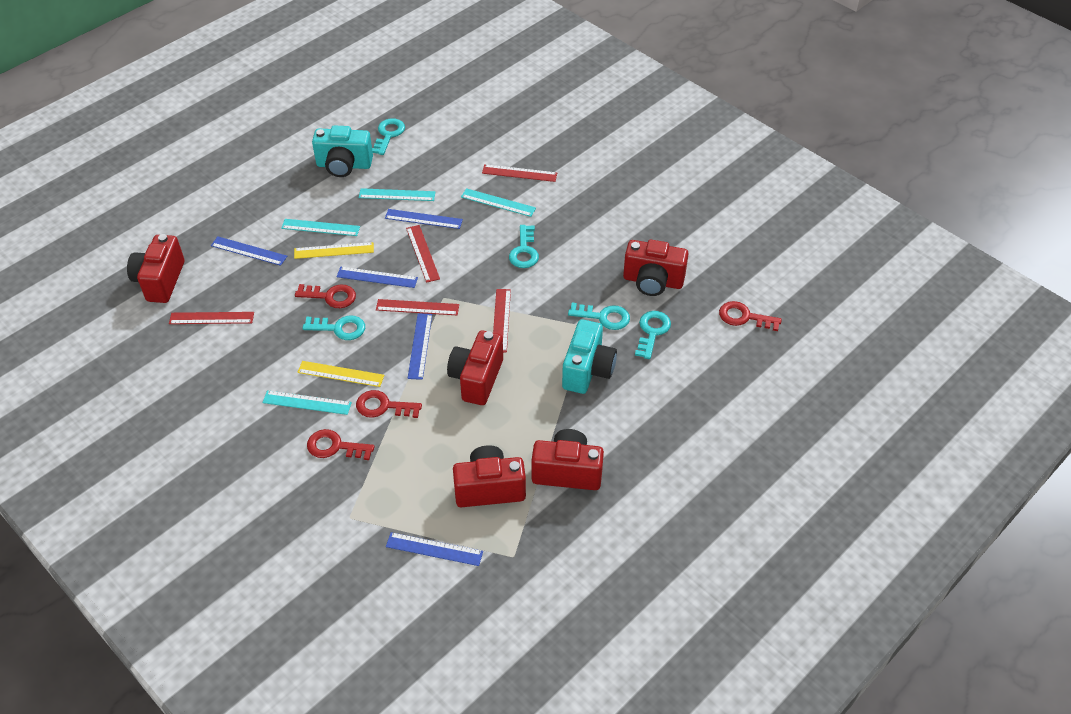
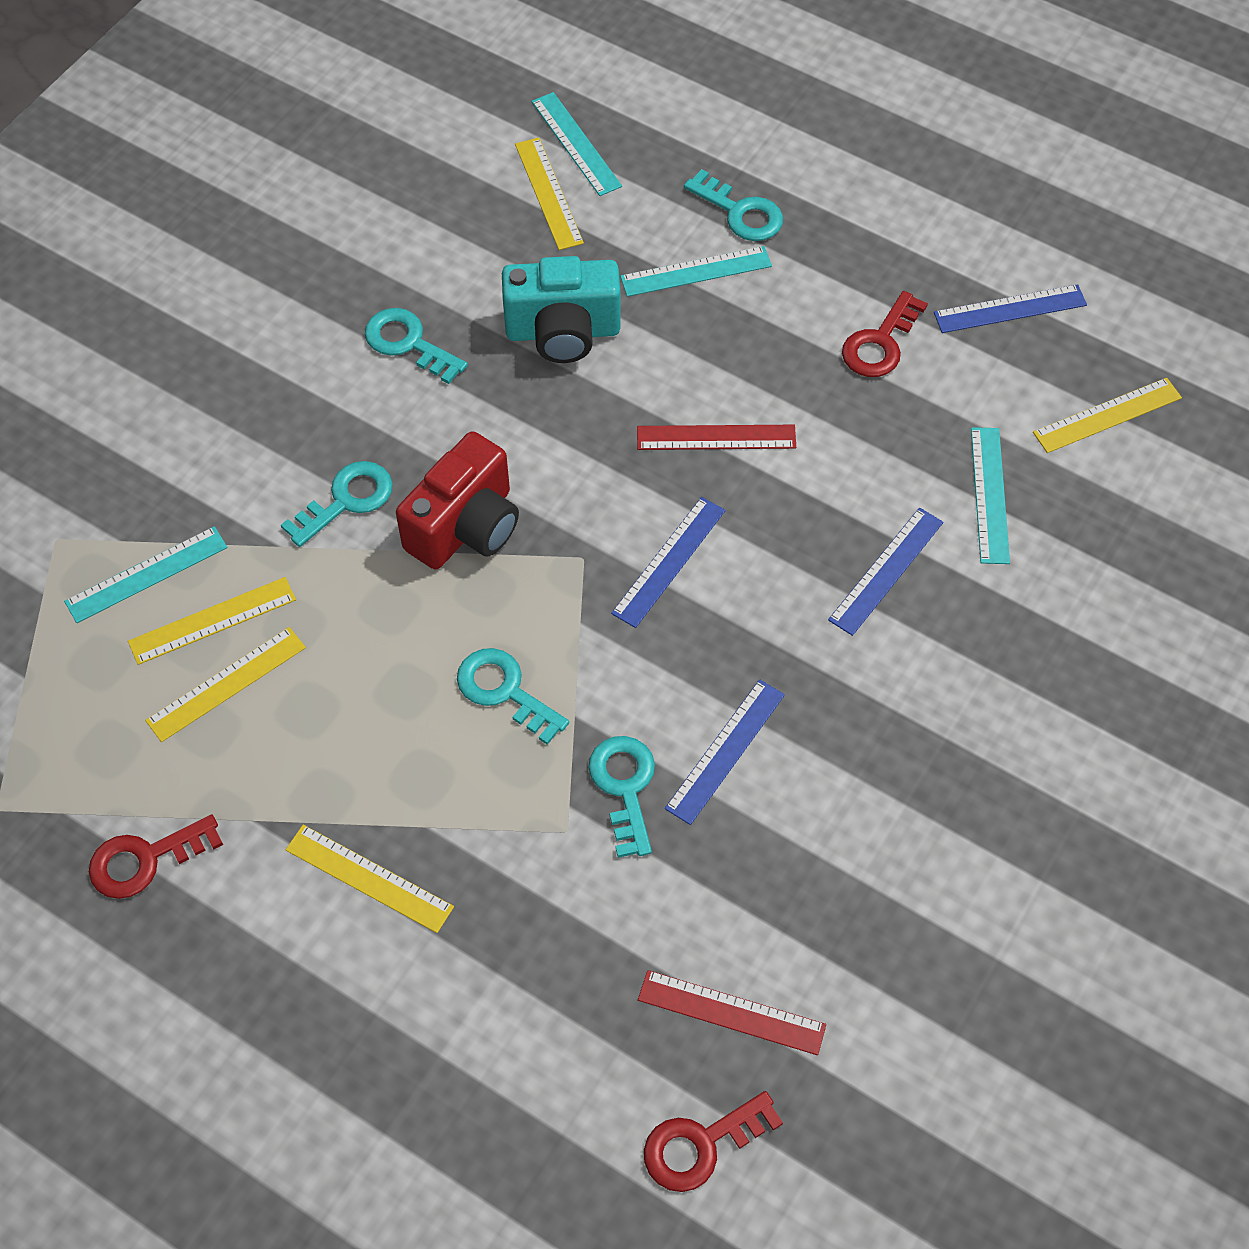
blue ruler: 5 -> 4
red camera: 5 -> 1
red key: 4 -> 3
red ruler: 5 -> 2
turquoise camera: 2 -> 1
yellow ruler: 2 -> 5

